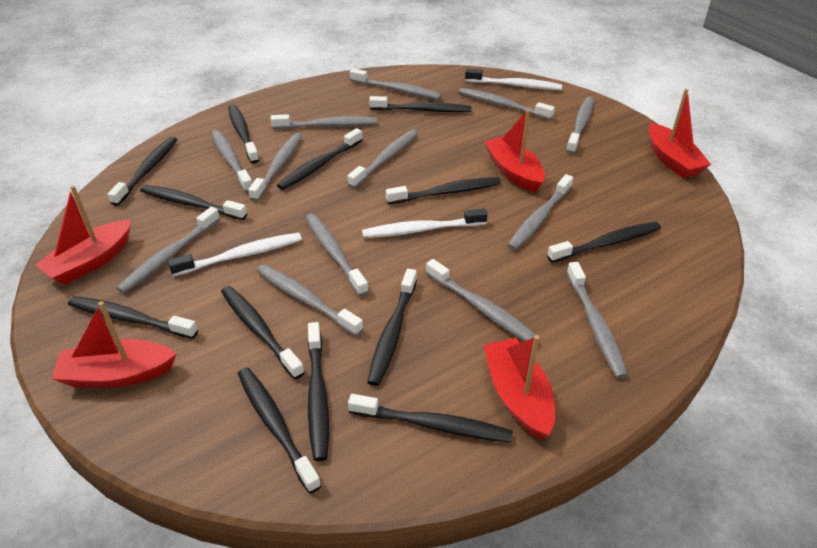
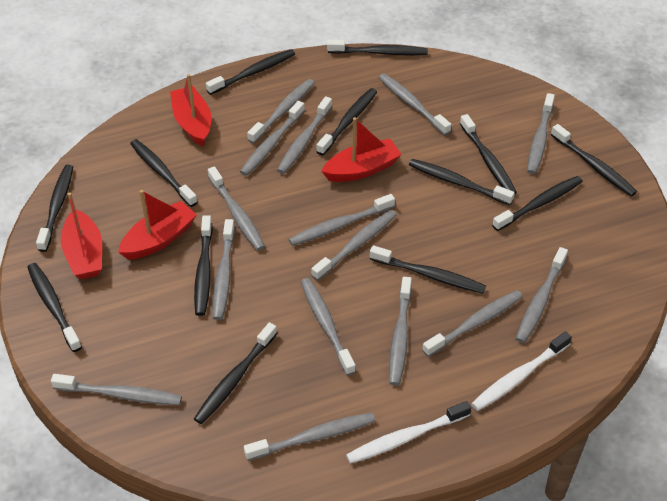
grey toothbrush: 13 -> 15
red boat: 5 -> 4
white toothbrush: 3 -> 2

